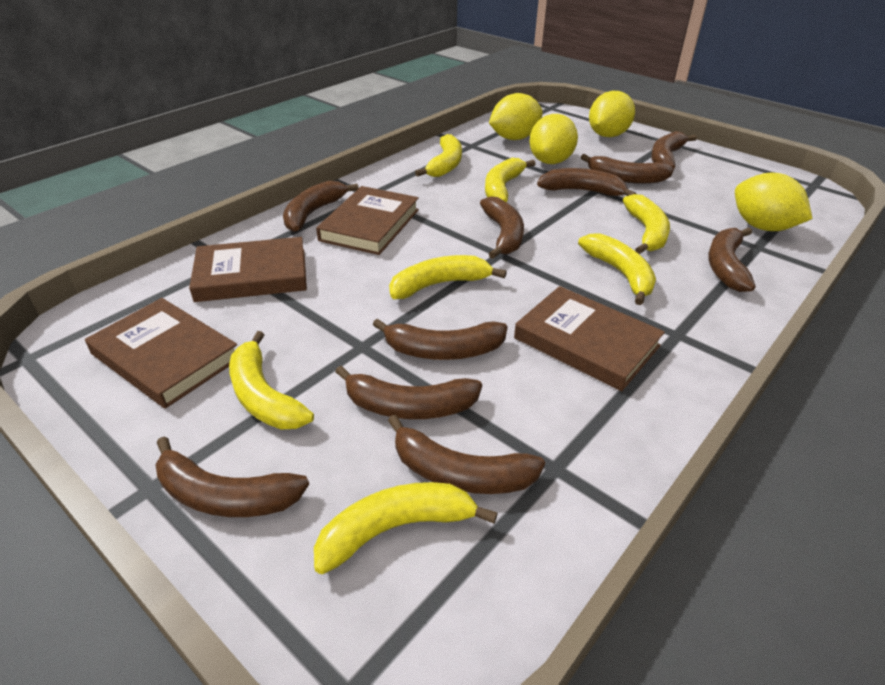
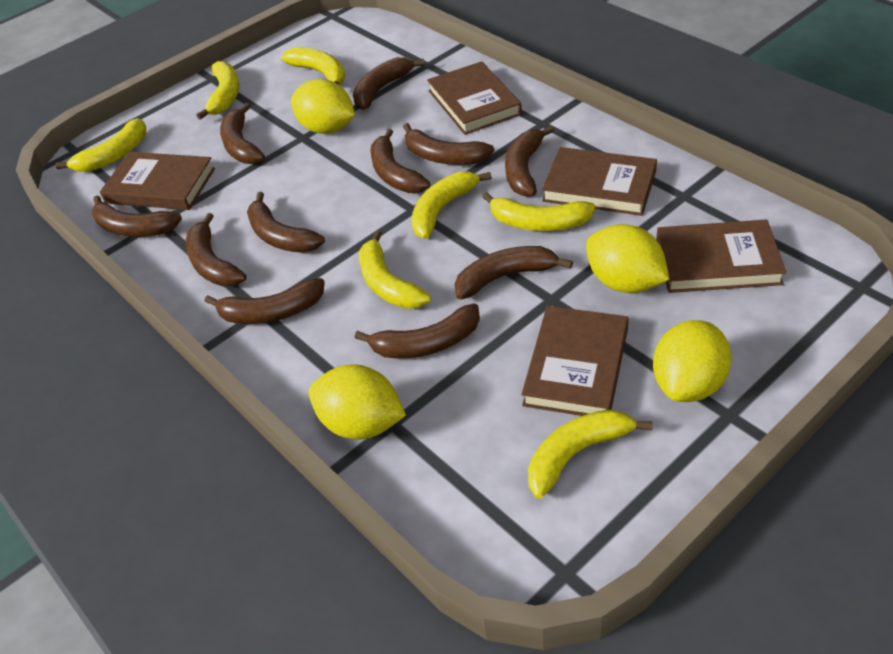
brown banana: 10 -> 11
brown book: 4 -> 5

